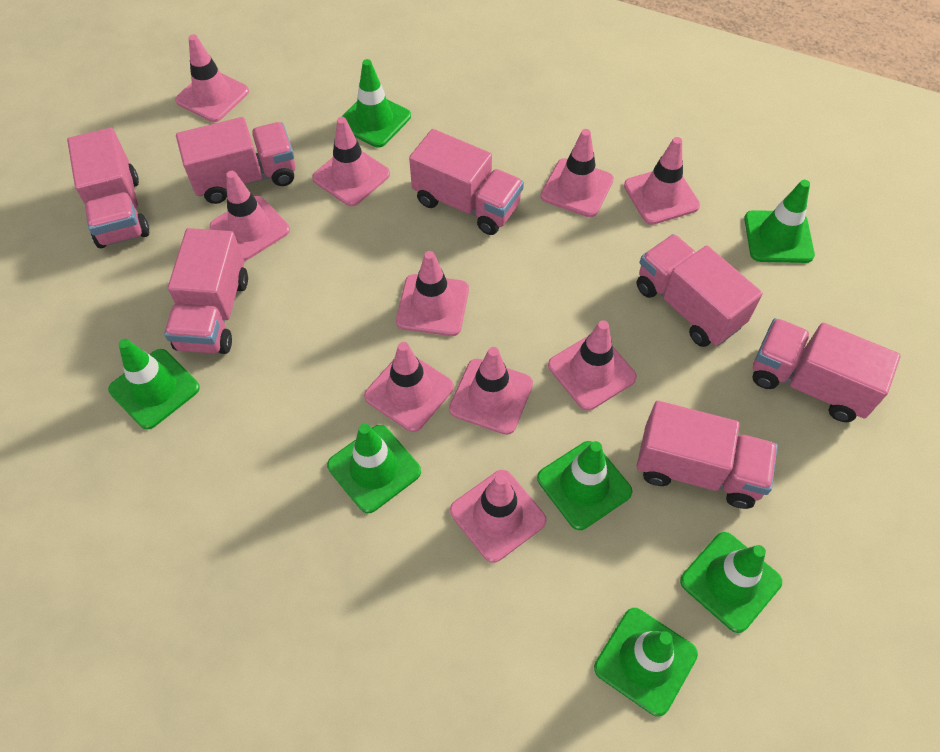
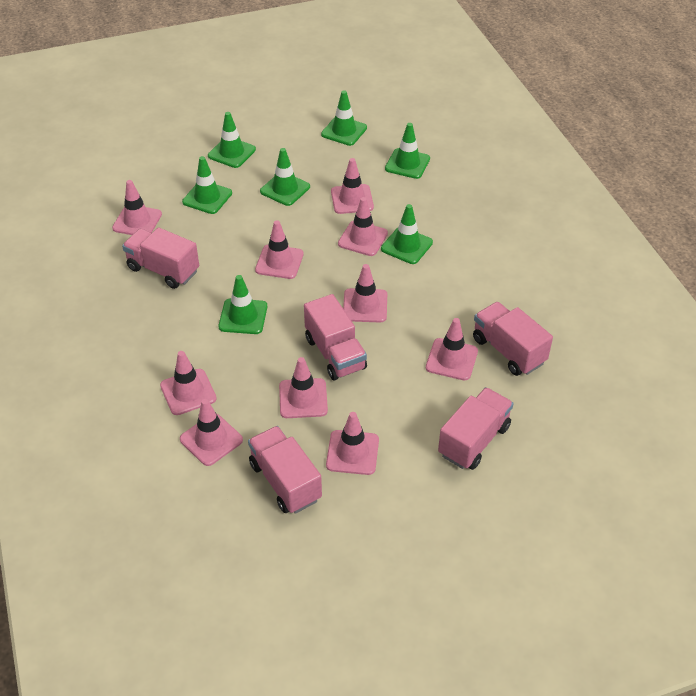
pink truck: 7 -> 5

